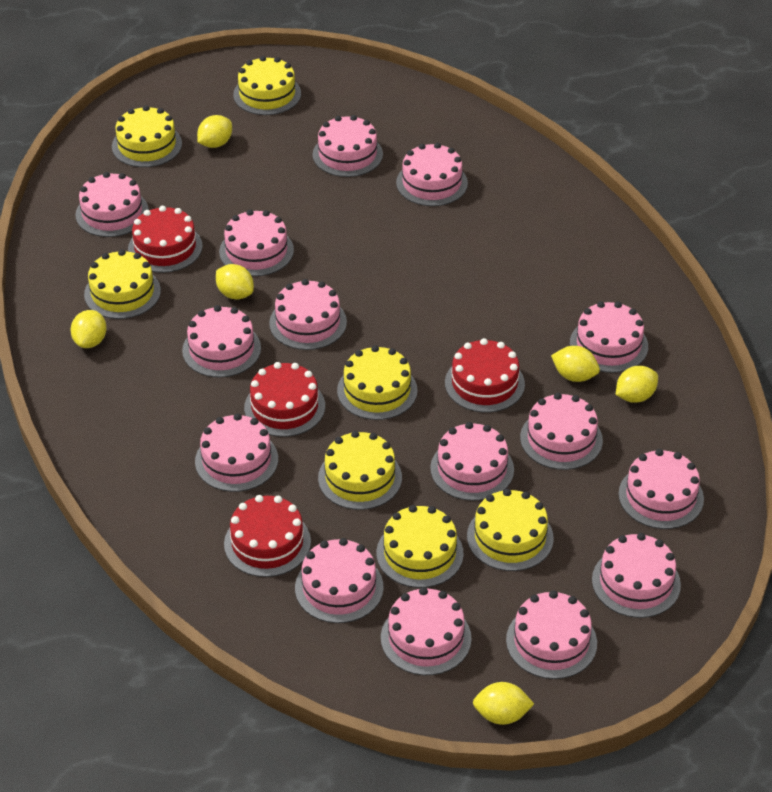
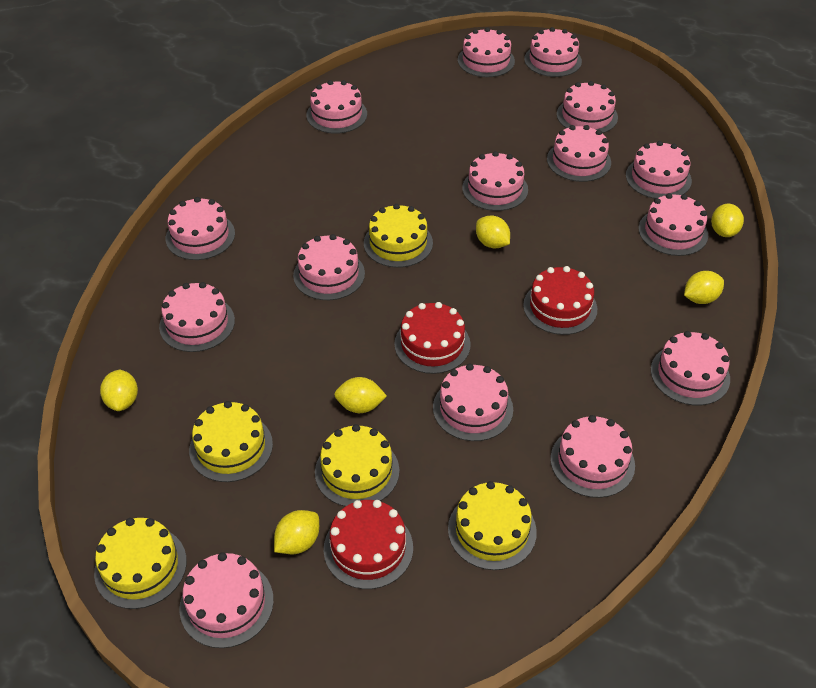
red cake: 4 -> 3
yellow cake: 7 -> 5

